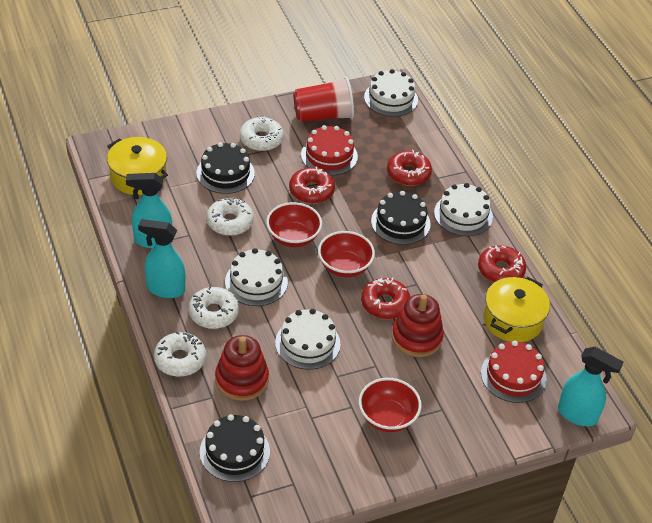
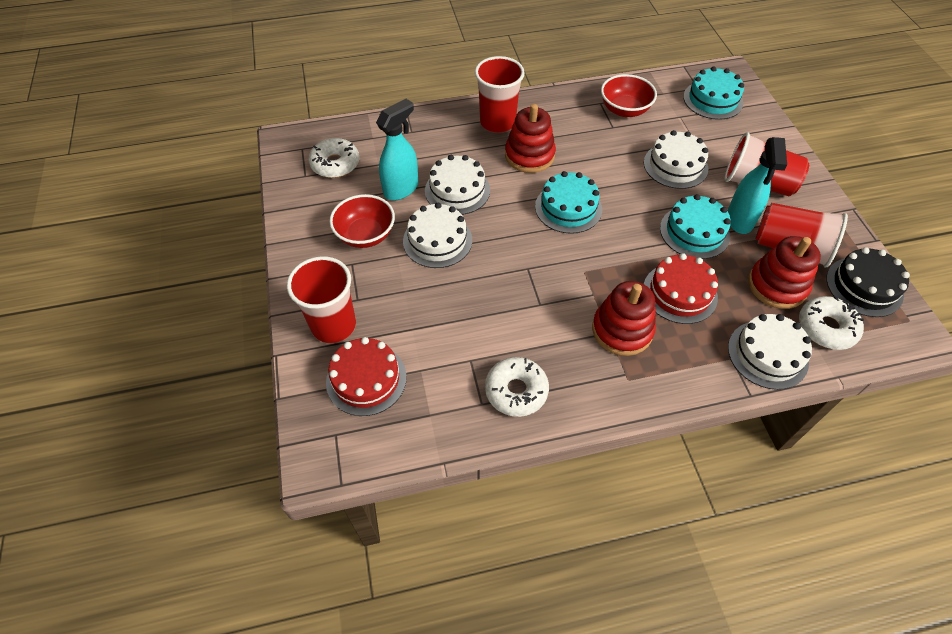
black cake: 3 -> 1
red bowl: 3 -> 2
red cup: 1 -> 4
red donut: 4 -> 0
red stacking toy: 2 -> 3
turquoise cake: 0 -> 3
turquoise spray bottle: 3 -> 2
white donut: 4 -> 3
yellow pot: 2 -> 0

